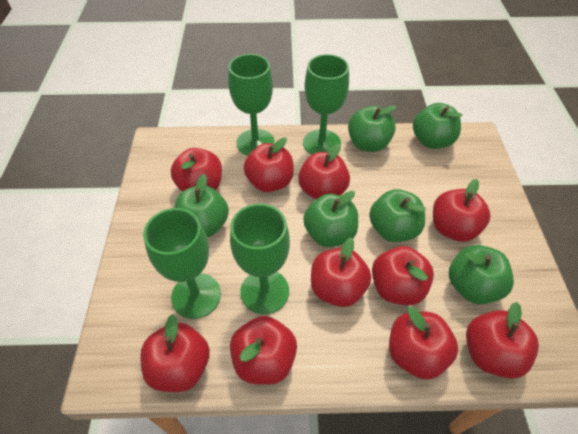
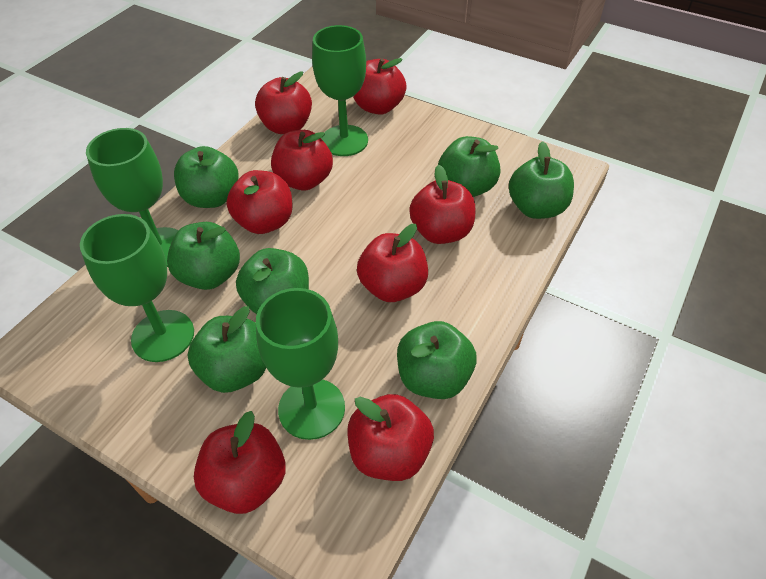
green apple: 6 -> 7
red apple: 10 -> 8

